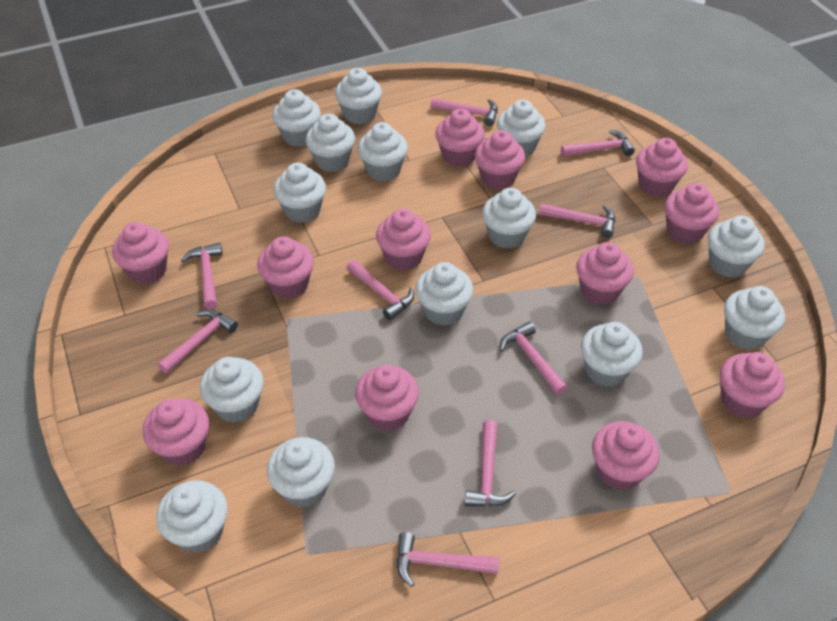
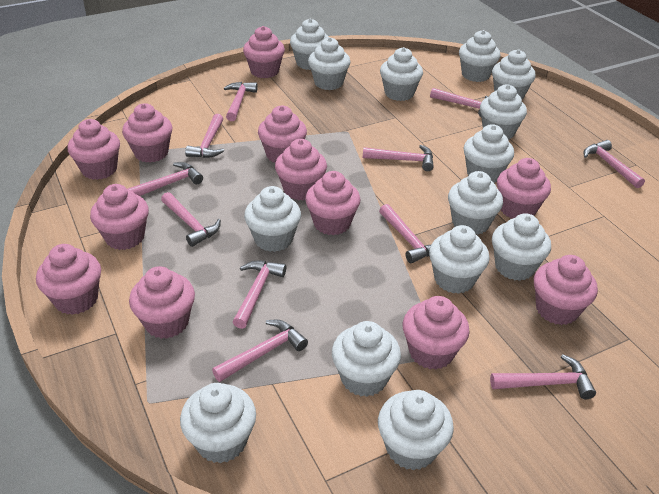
pink hammer: 9 -> 11

